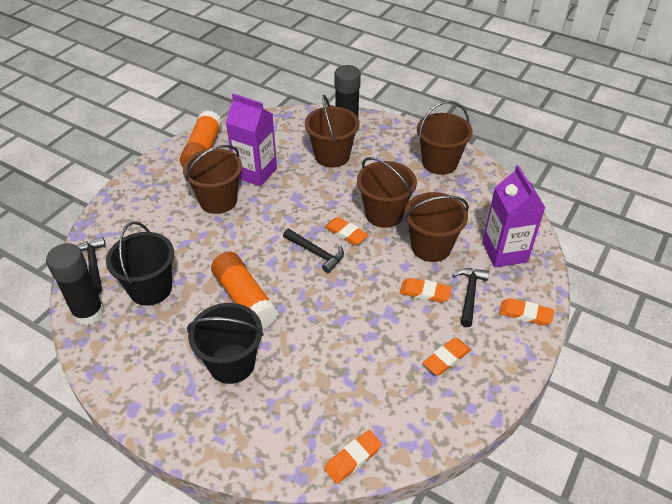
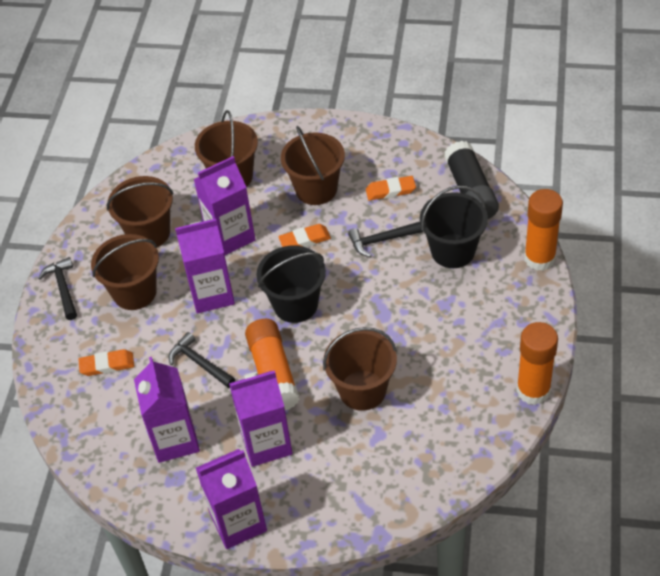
black glue stick: 2 -> 1
orange eraser: 5 -> 3
orange glue stick: 2 -> 3
purple carton: 2 -> 5

